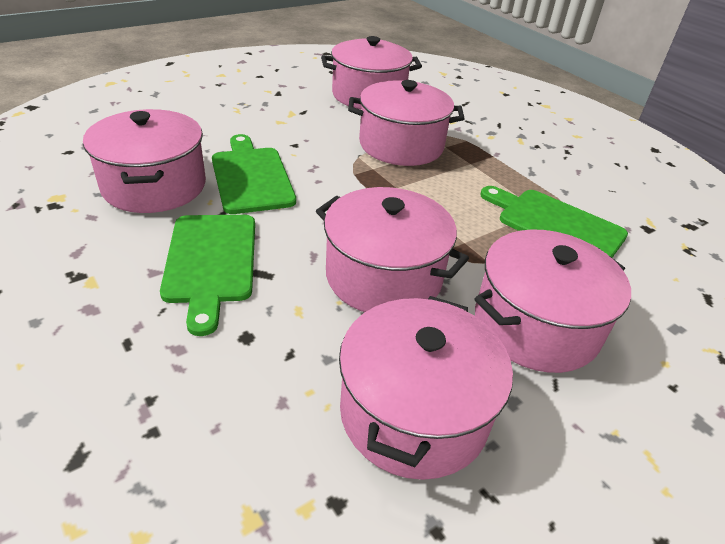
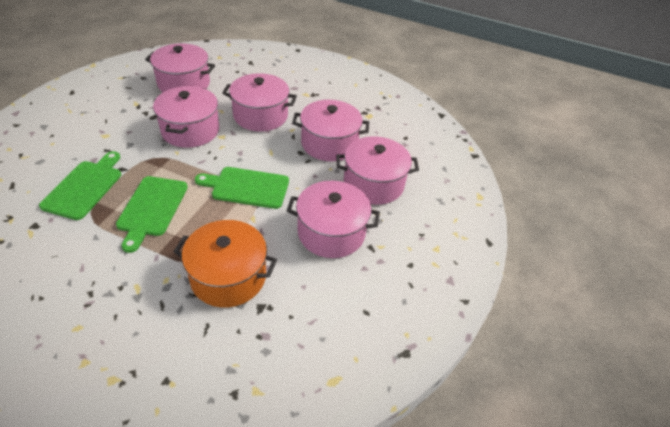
orange pot: 0 -> 1

